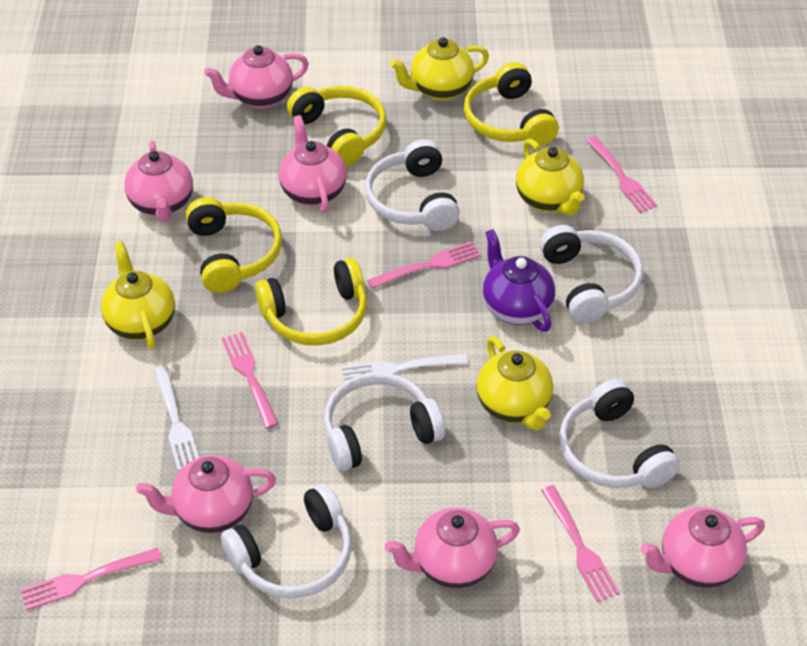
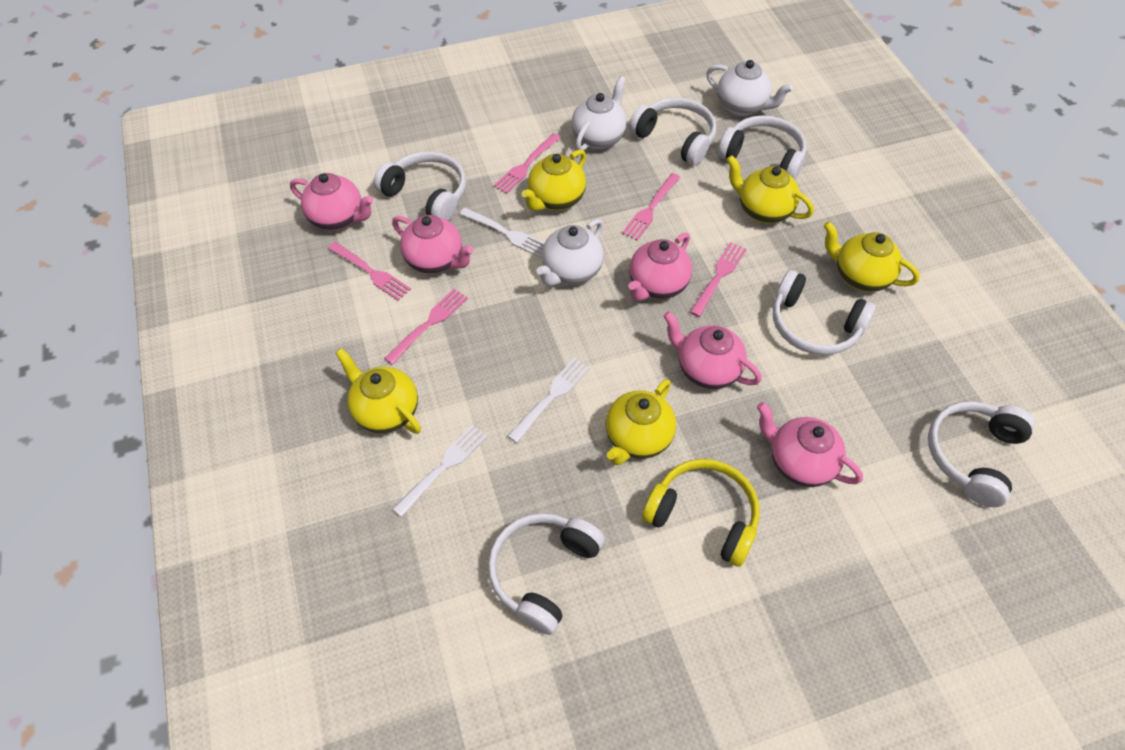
pink teapot: 6 -> 5
purple teapot: 1 -> 0
white fork: 2 -> 3
white headphones: 5 -> 6
white teapot: 0 -> 3
yellow headphones: 4 -> 1
yellow teapot: 4 -> 5

